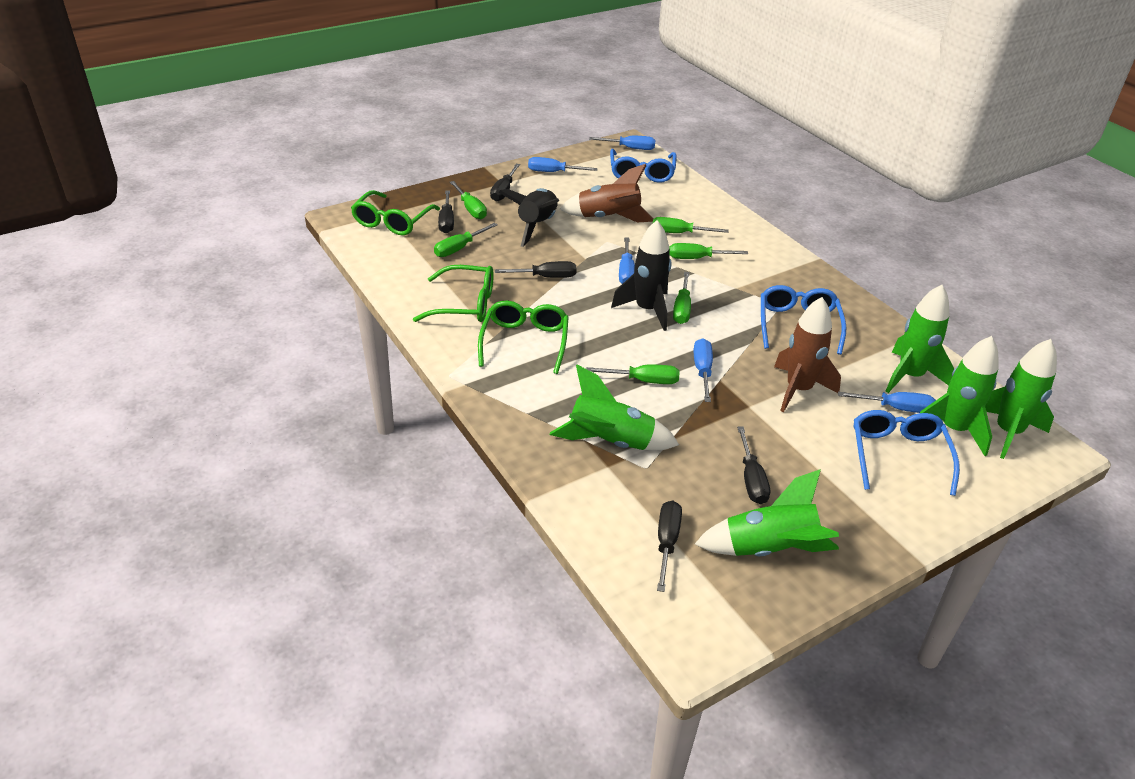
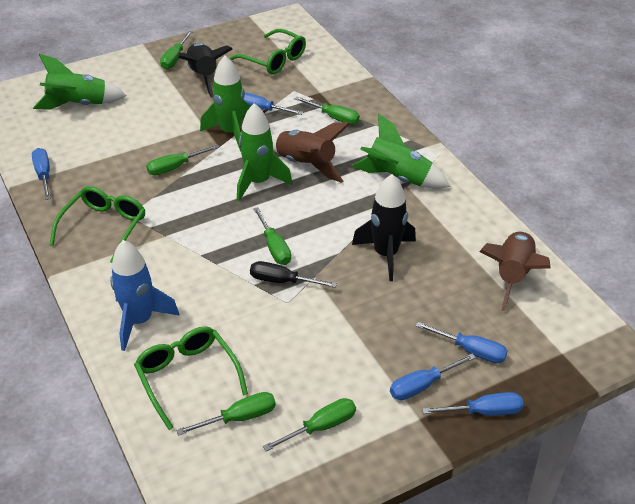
black screwdriver: 5 -> 1
blue glasses: 3 -> 0
blue rocket: 0 -> 1
green rocket: 5 -> 4

